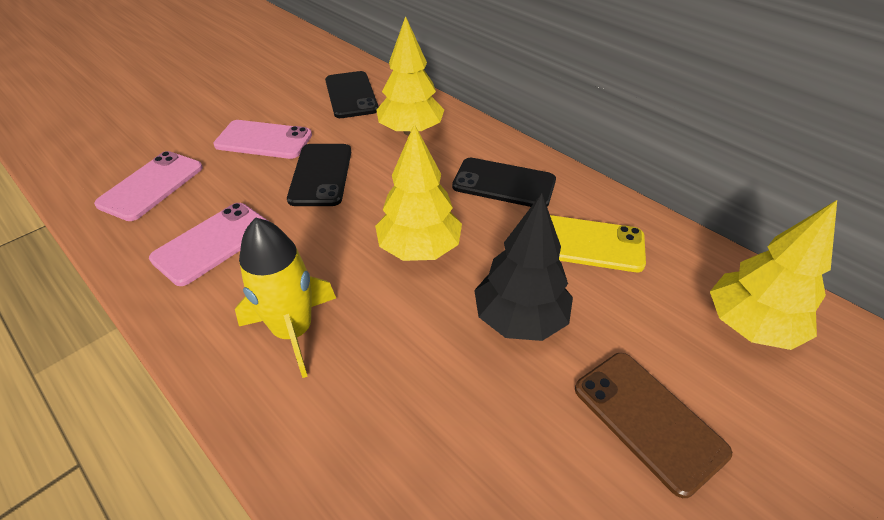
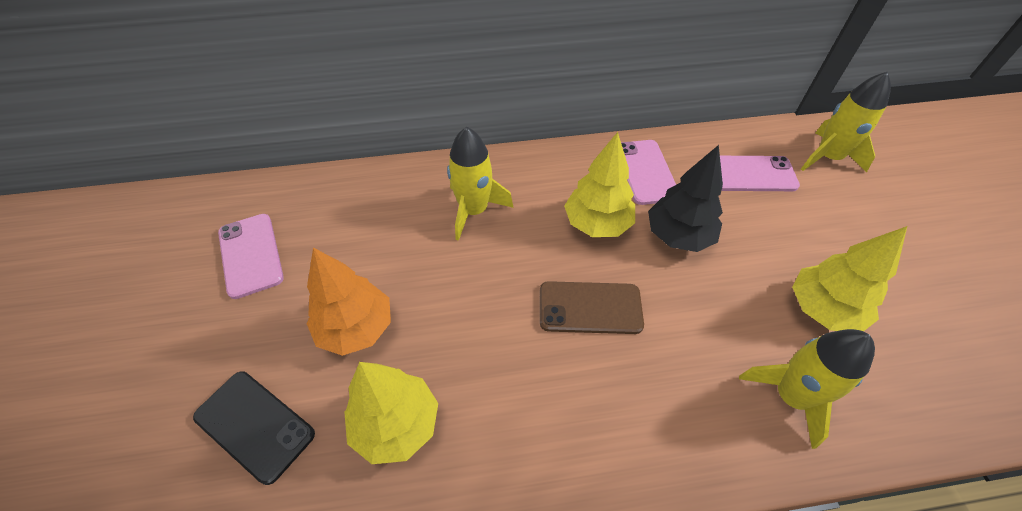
black phone: 3 -> 1
orange tree: 0 -> 1
yellow phone: 1 -> 0
yellow rocket: 1 -> 3

